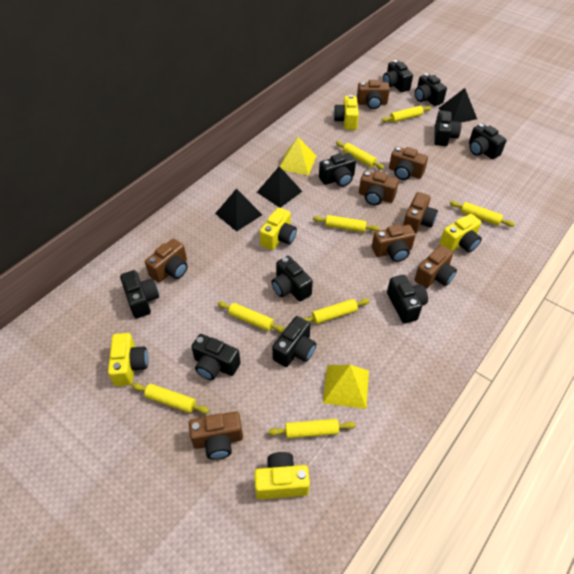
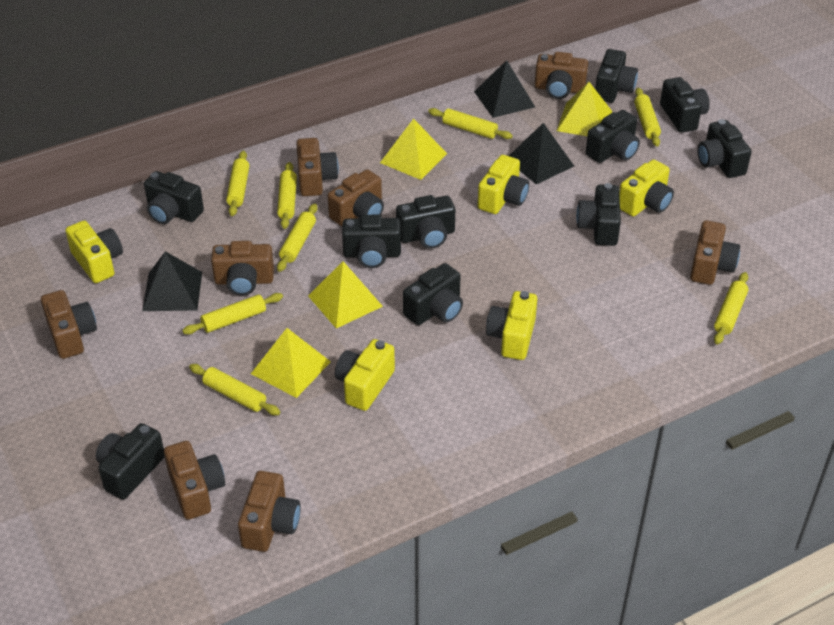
yellow pyramid: 2 -> 4

